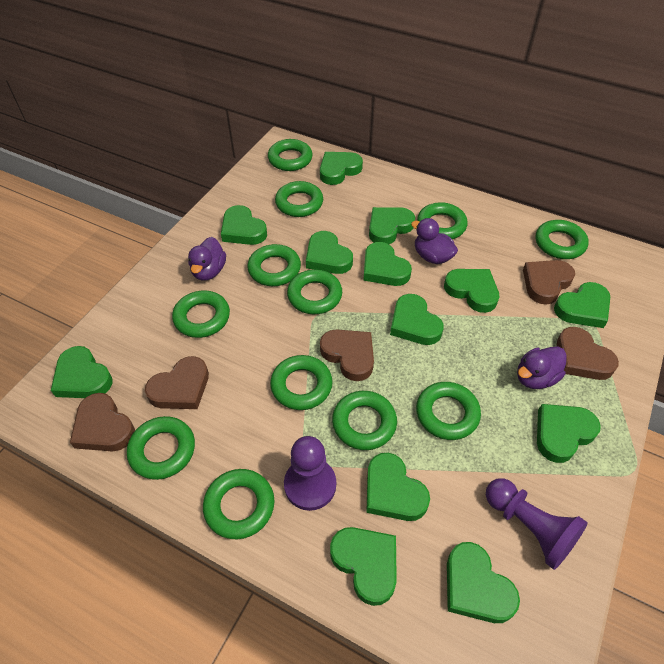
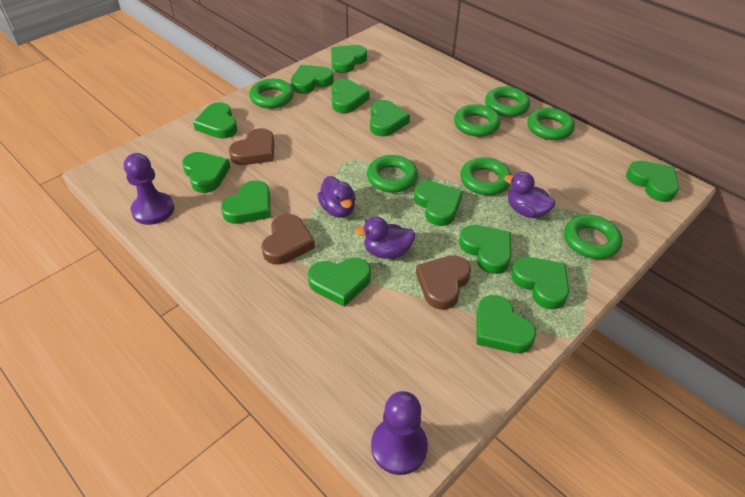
brown heart: 5 -> 3
green ring: 12 -> 7

